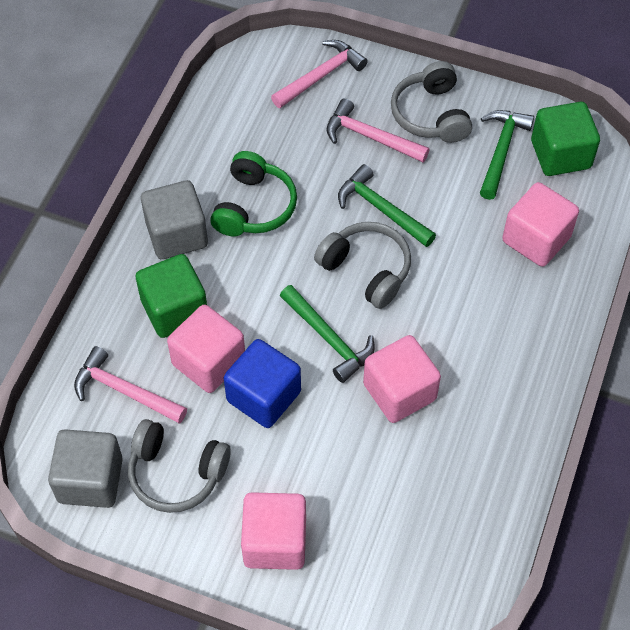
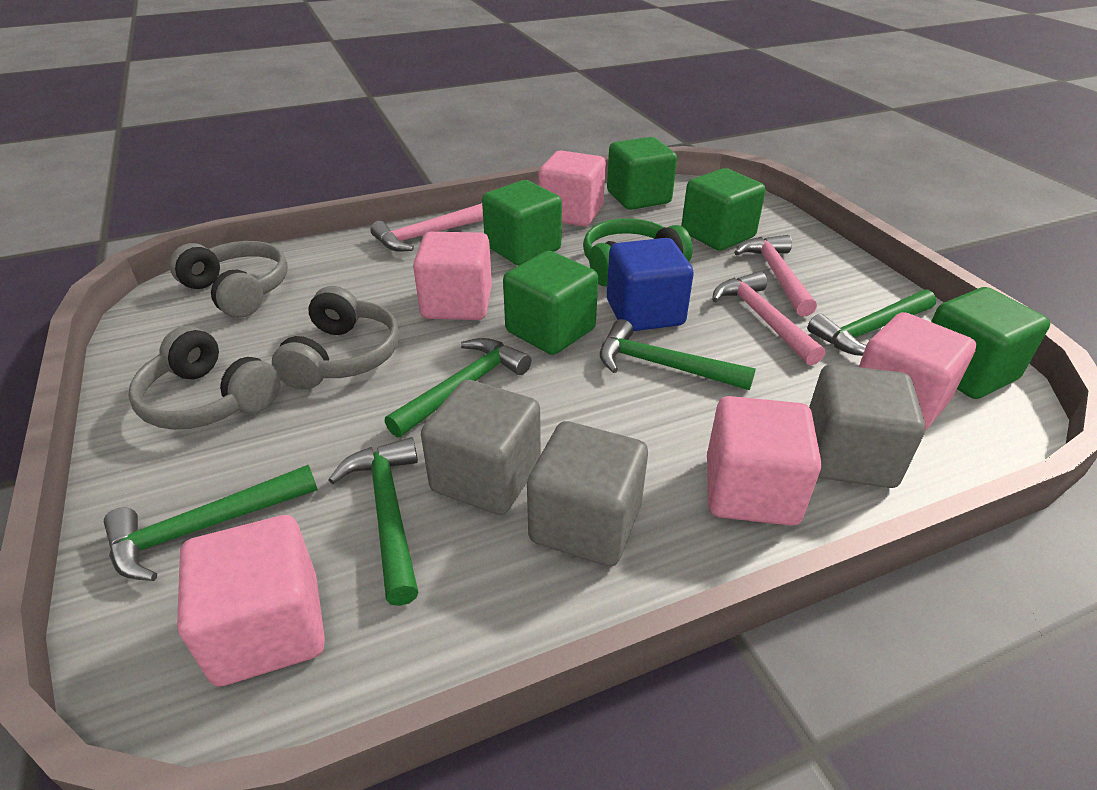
green cube: 2 -> 5
green hammer: 3 -> 5
grey cube: 2 -> 3
pink cube: 4 -> 5

